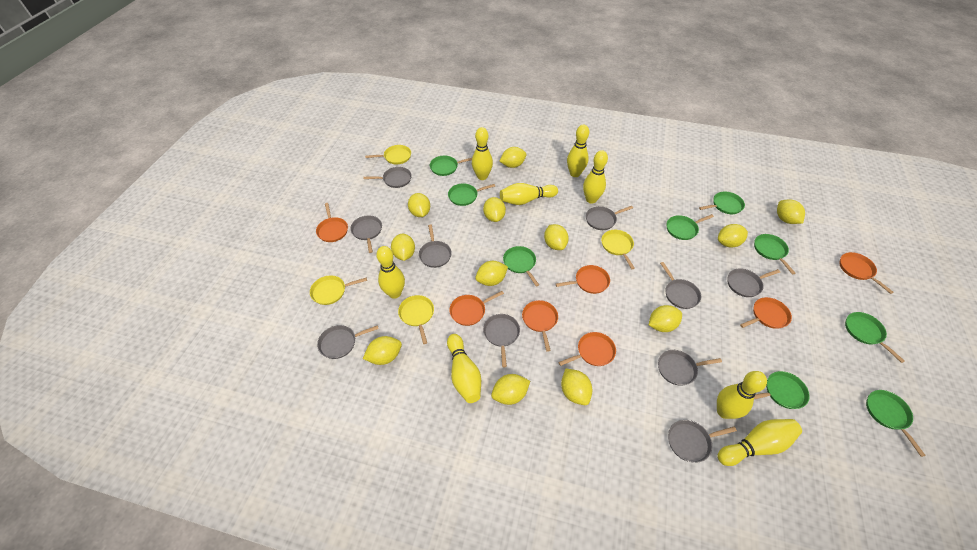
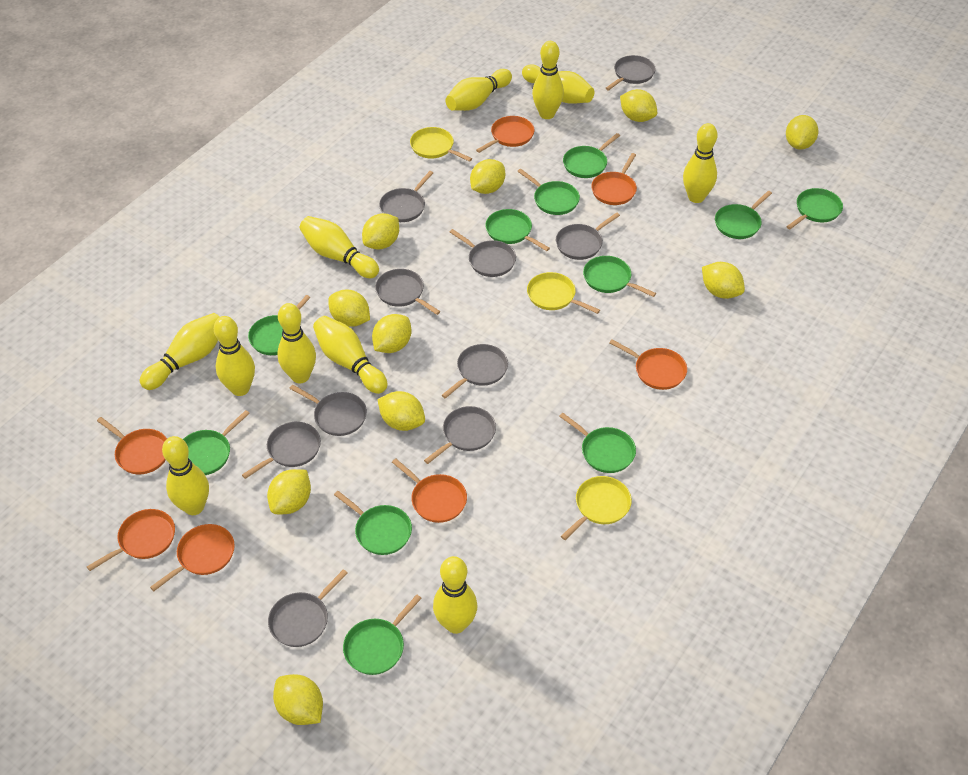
green pan: 9 -> 11
yellow bowling pin: 8 -> 11
yellow lemon: 12 -> 10
yellow pan: 4 -> 3

